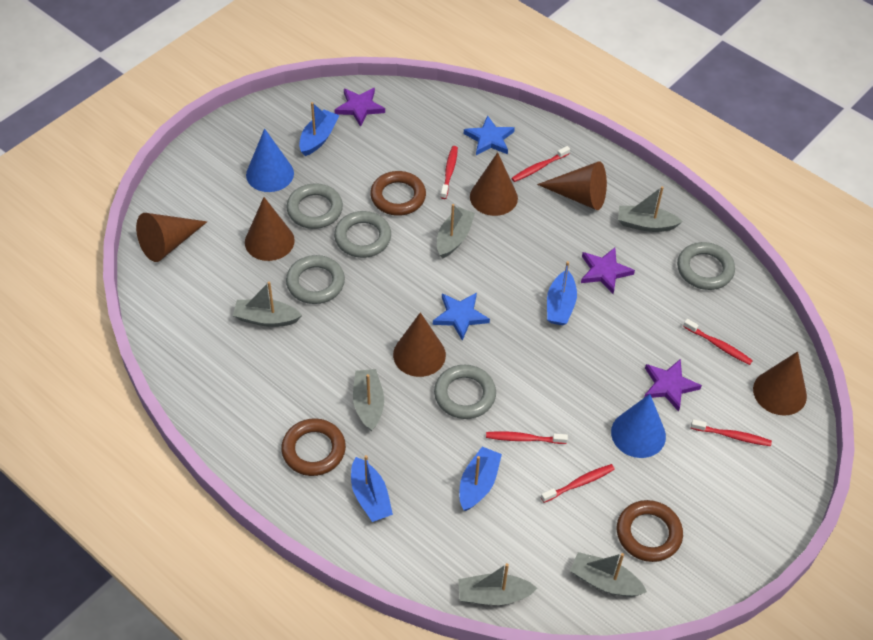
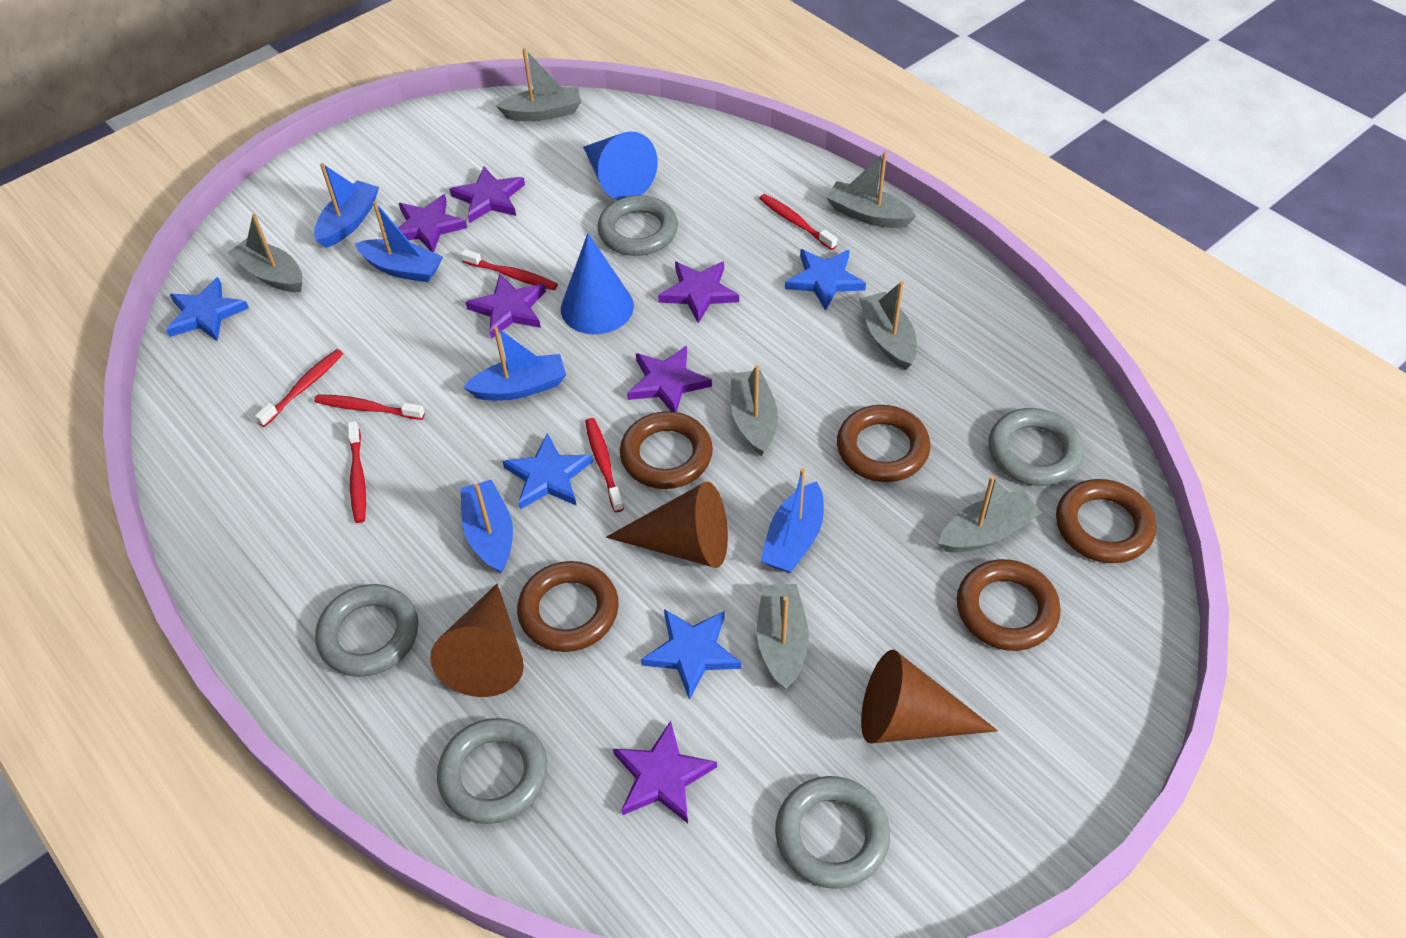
blue boat: 4 -> 5
blue star: 2 -> 4
brown cone: 6 -> 3
brown ring: 3 -> 5
grey boat: 6 -> 7
purple star: 3 -> 6

